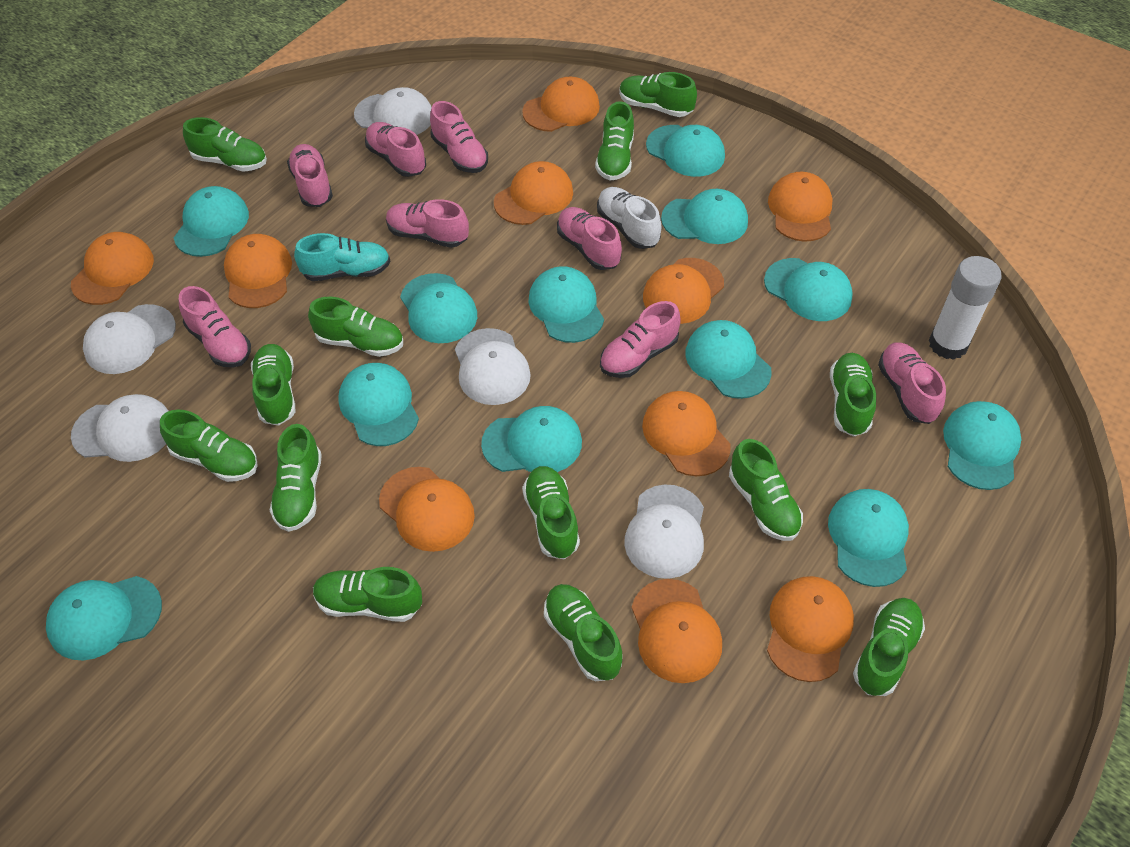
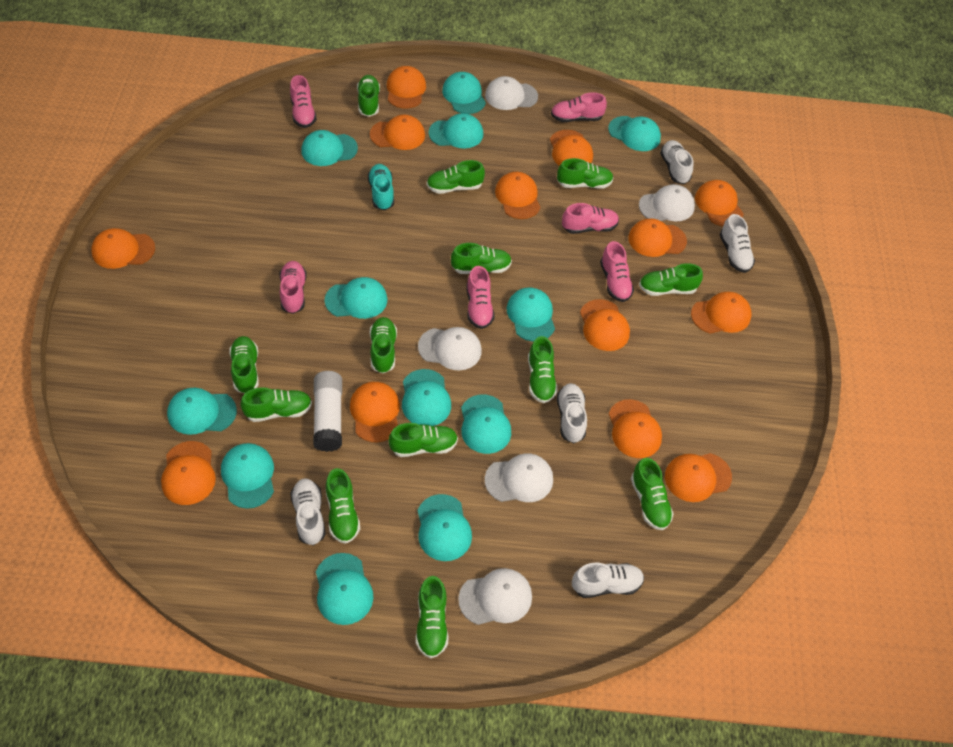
orange cap: 10 -> 13
pink shoe: 8 -> 6
white shoe: 1 -> 5

